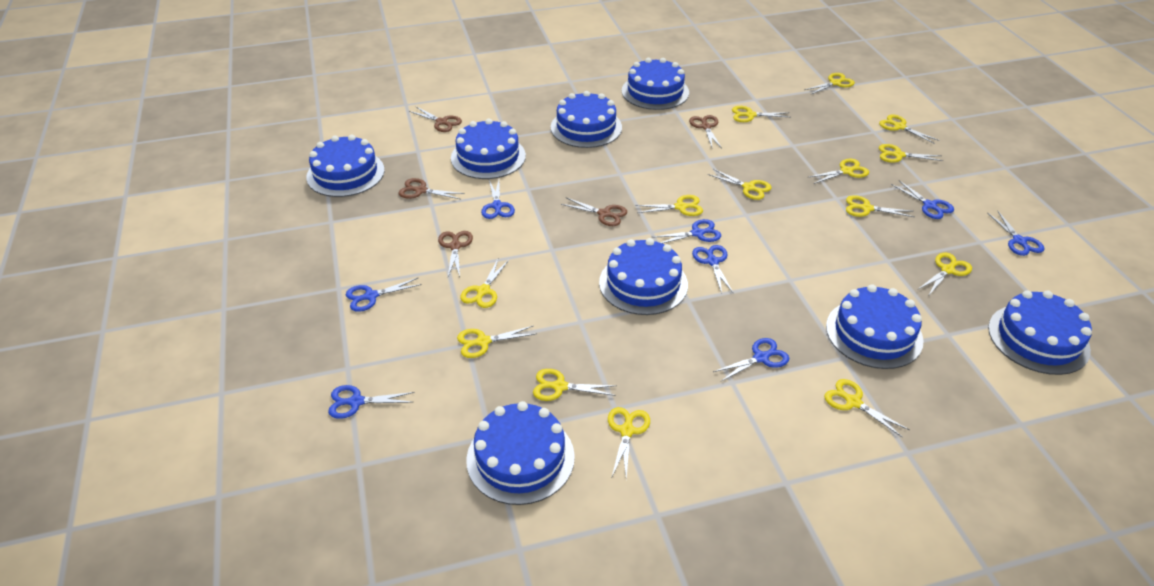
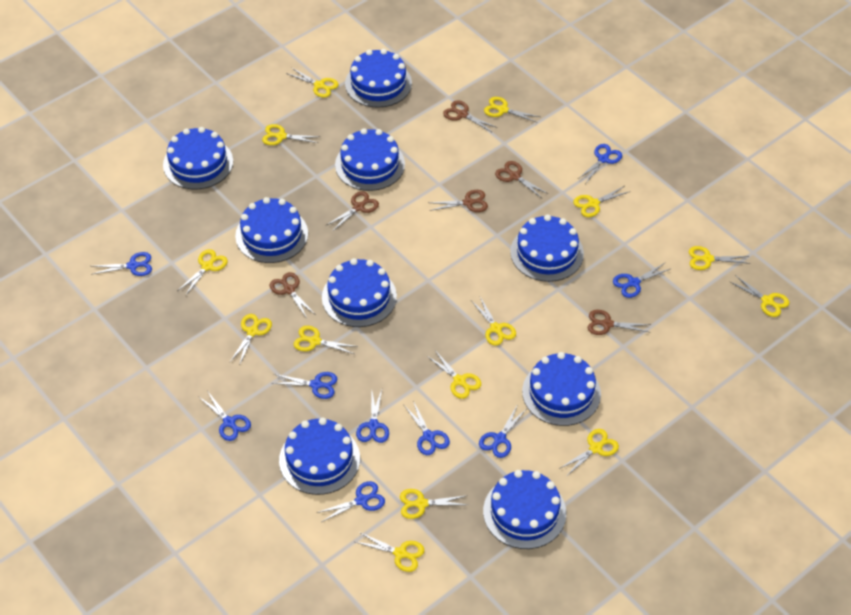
blue cake: 8 -> 9
blue scissors: 8 -> 9
brown scissors: 5 -> 6

